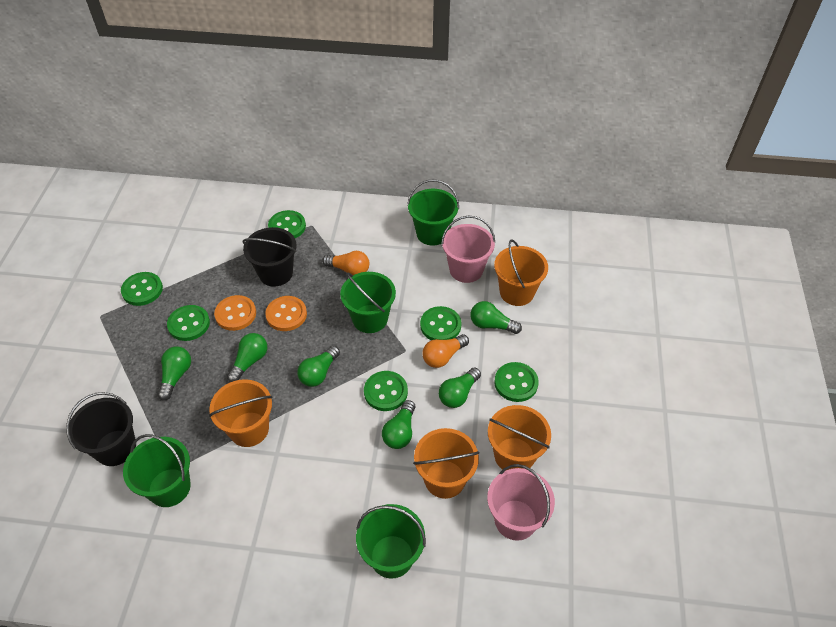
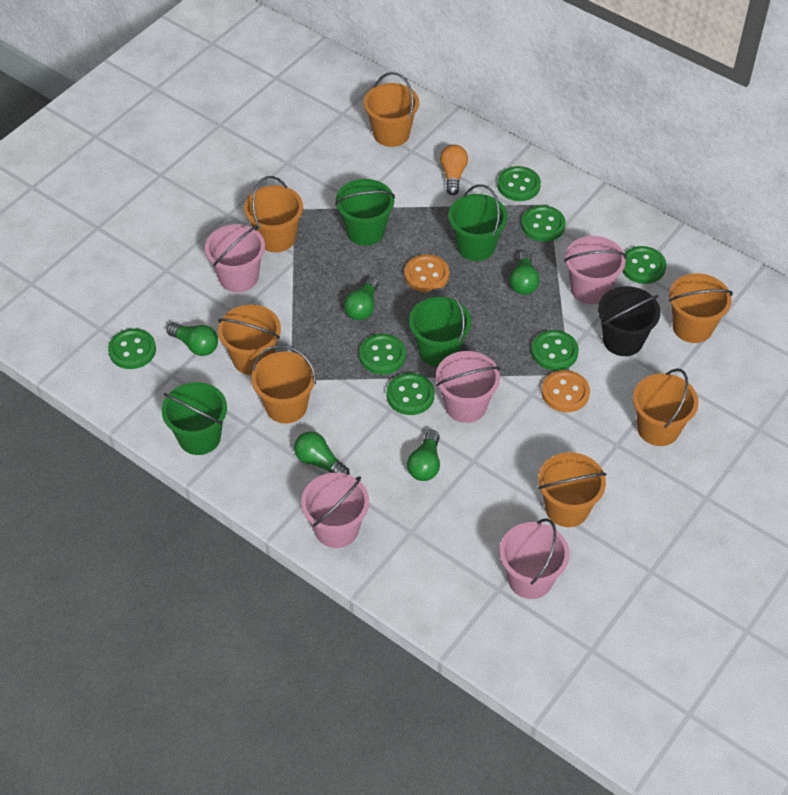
black bucket: 2 -> 1
green button: 6 -> 7
green light bulb: 6 -> 5
orange bucket: 4 -> 7
orange light bulb: 2 -> 1
pink bucket: 2 -> 5

